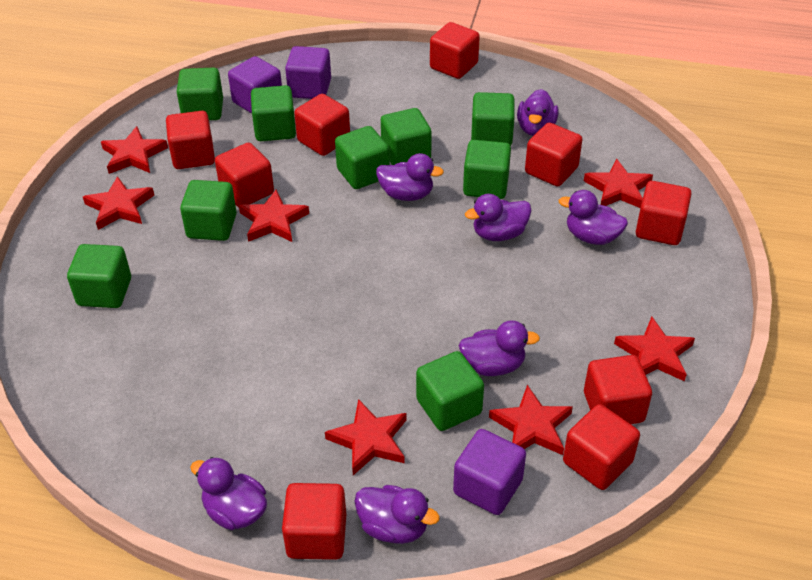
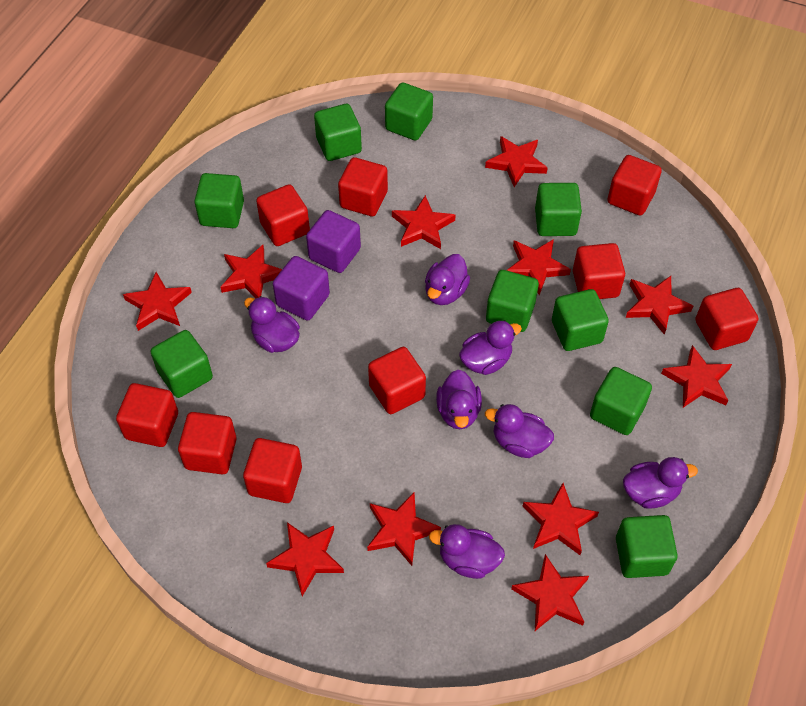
purple cube: 3 -> 2
red star: 7 -> 11

